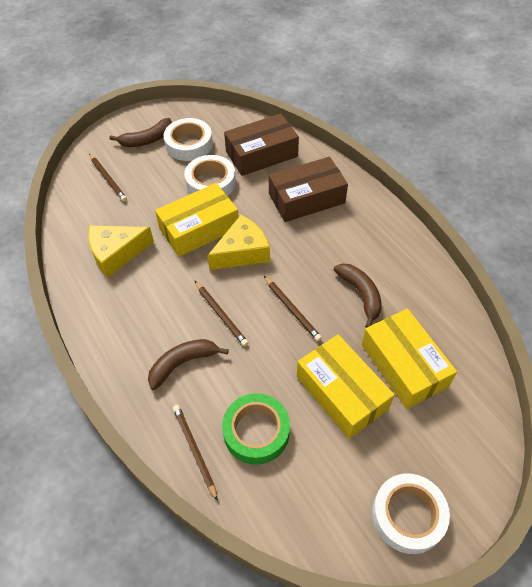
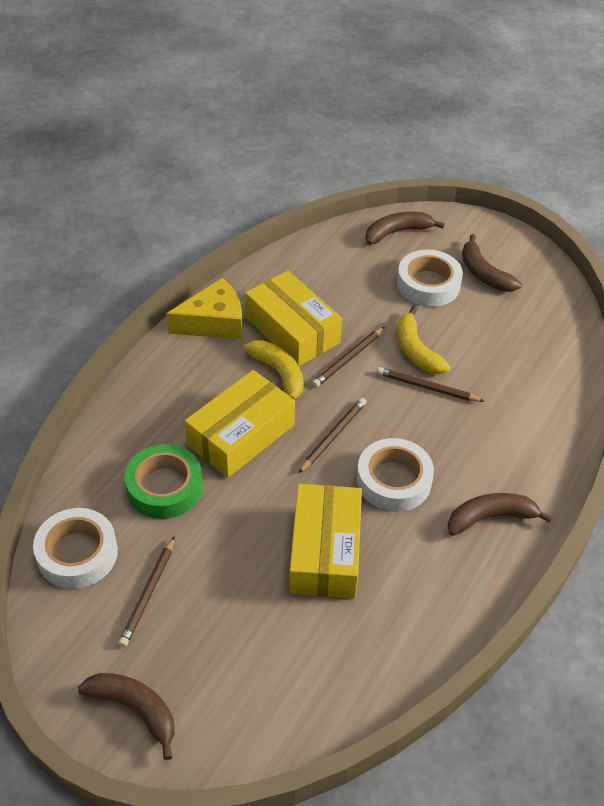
brown banana: 3 -> 4
brown box: 2 -> 0
yellow banana: 0 -> 2
yellow cheese: 2 -> 1

